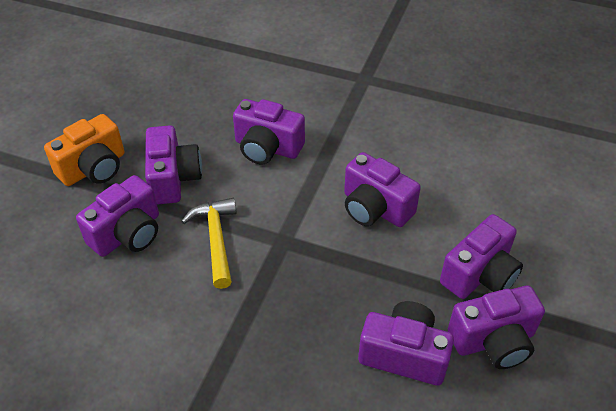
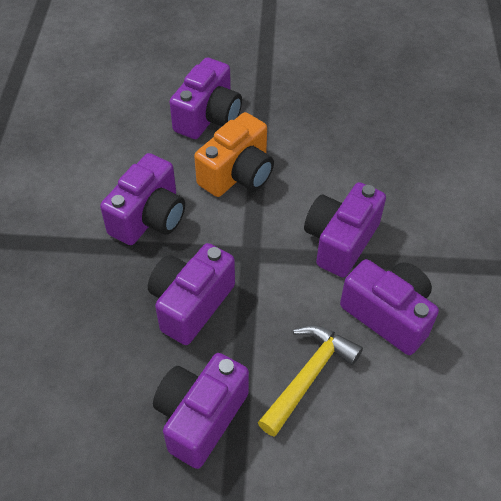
purple camera: 7 -> 6

